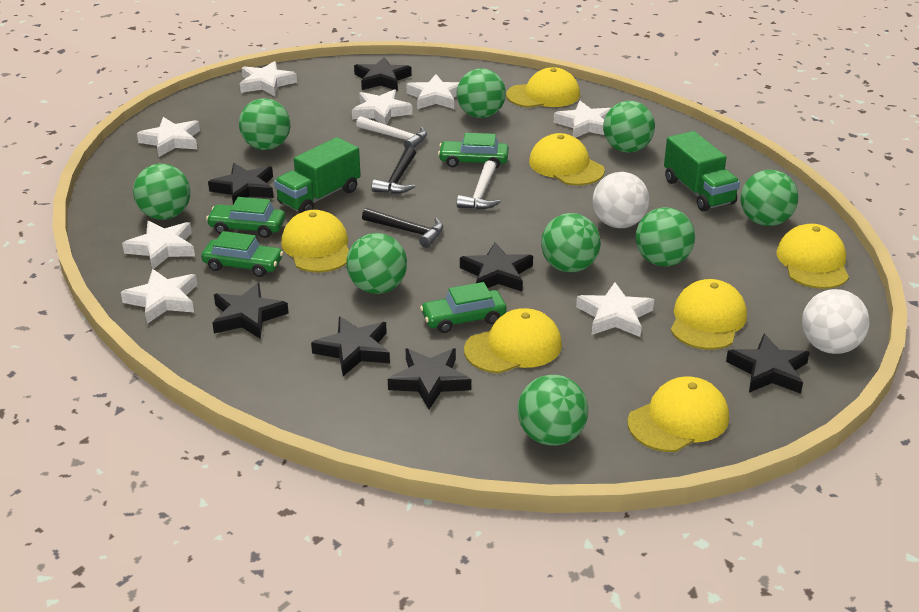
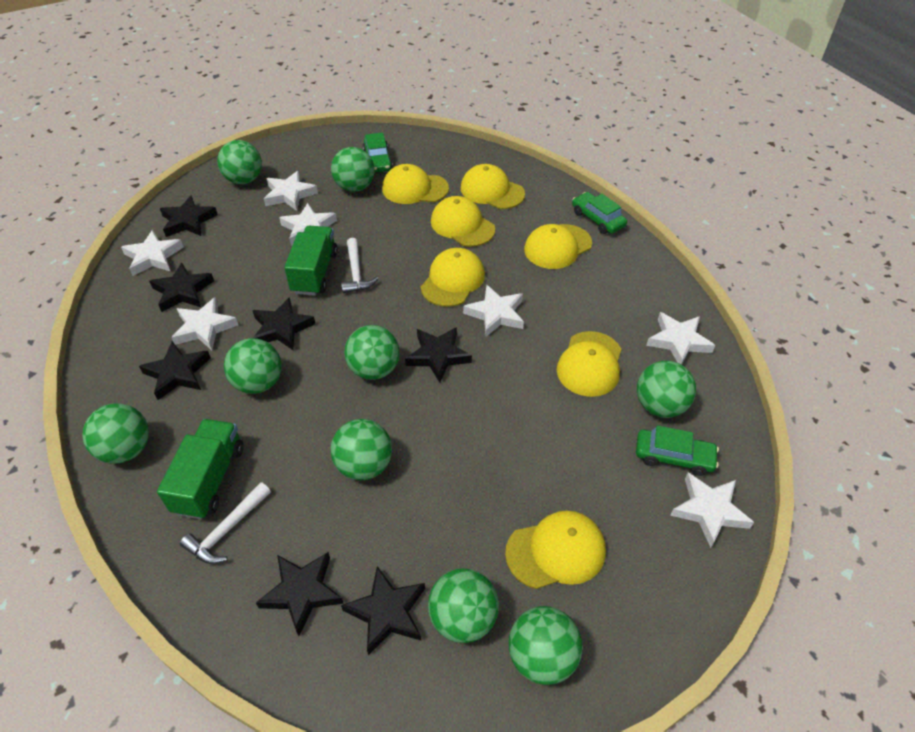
black hammer: 2 -> 0
green car: 4 -> 3
white ball: 2 -> 0
white star: 8 -> 7

